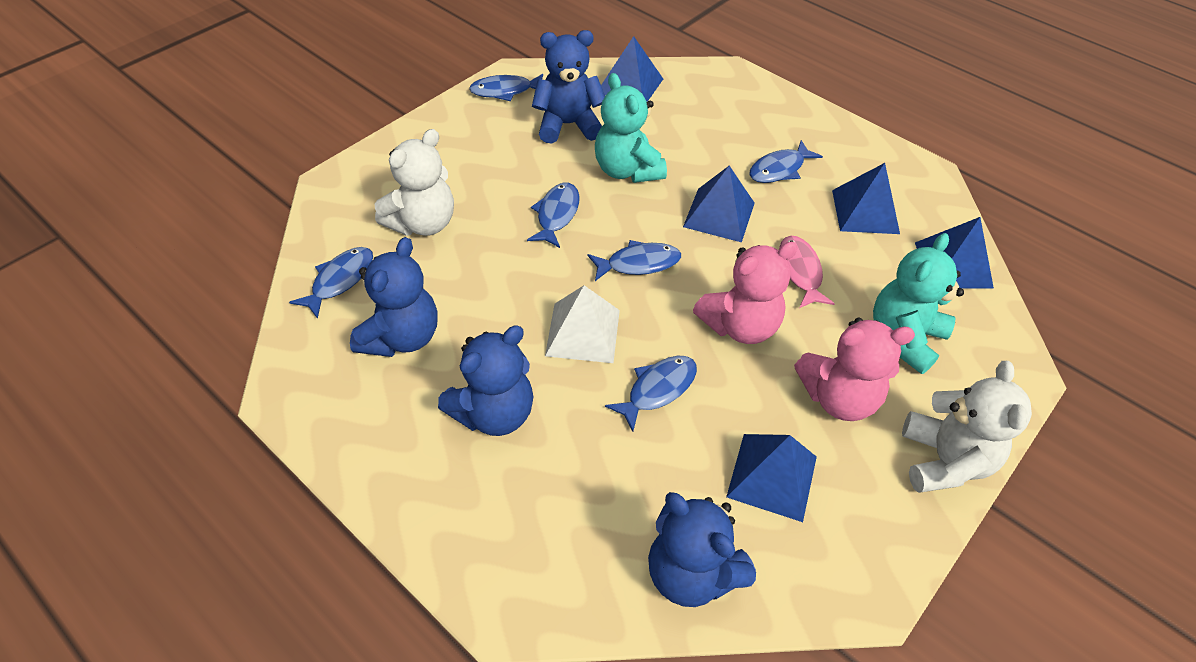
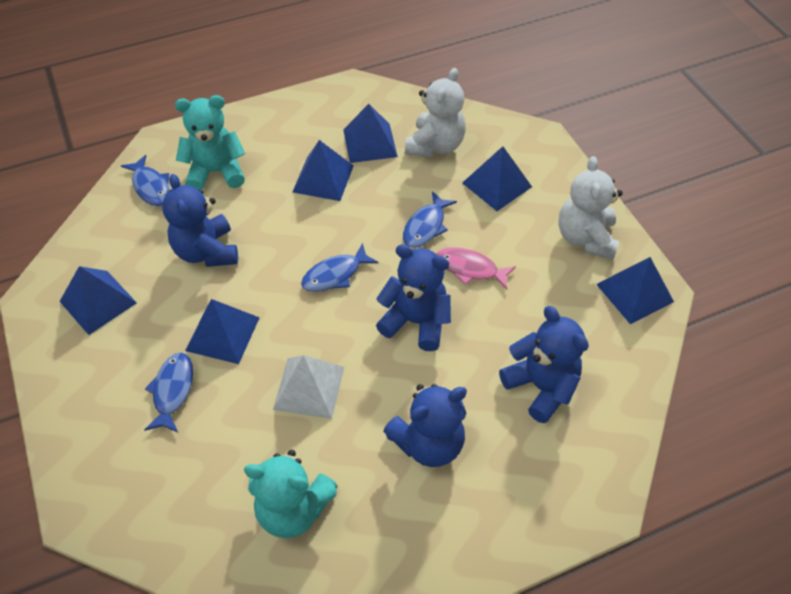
blue fish: 6 -> 4
blue pyramid: 5 -> 6
pink teddy bear: 2 -> 0

